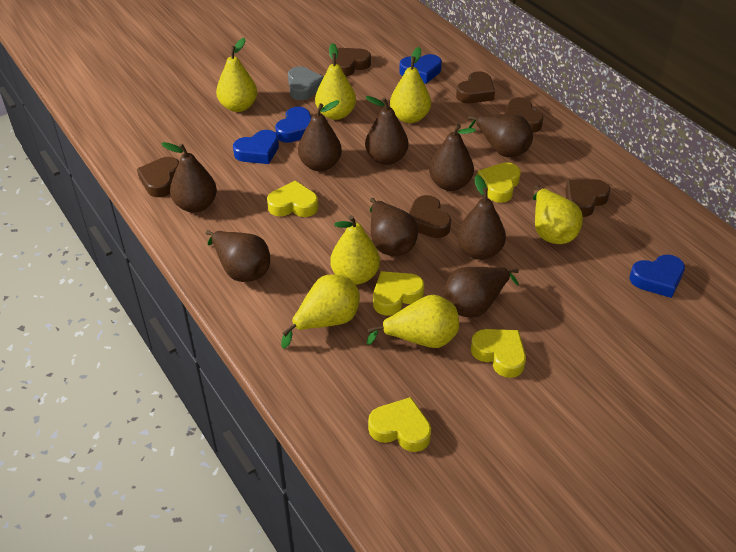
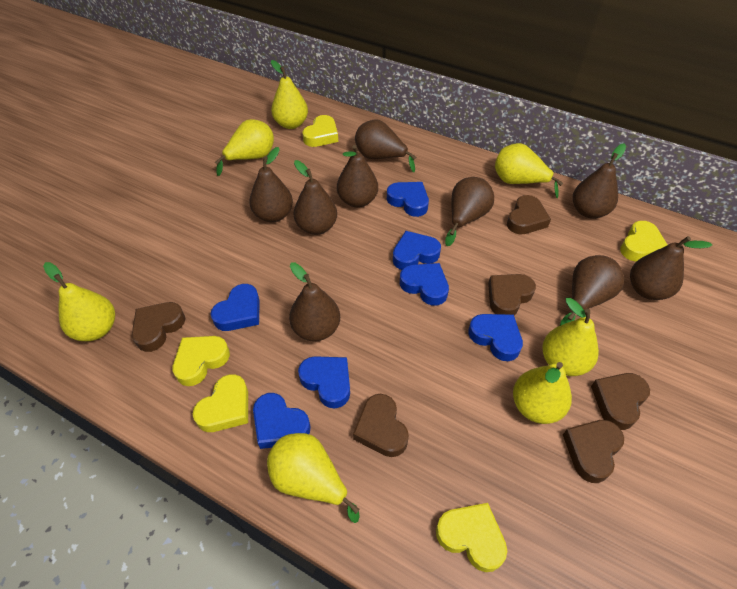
blue heart: 4 -> 7
grey heart: 1 -> 0

